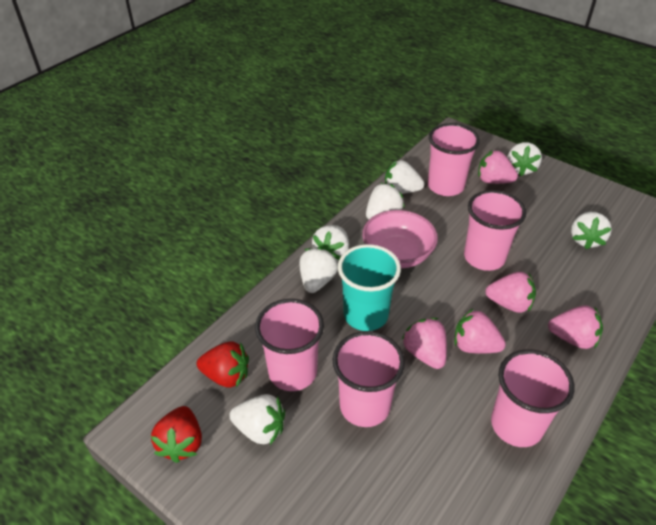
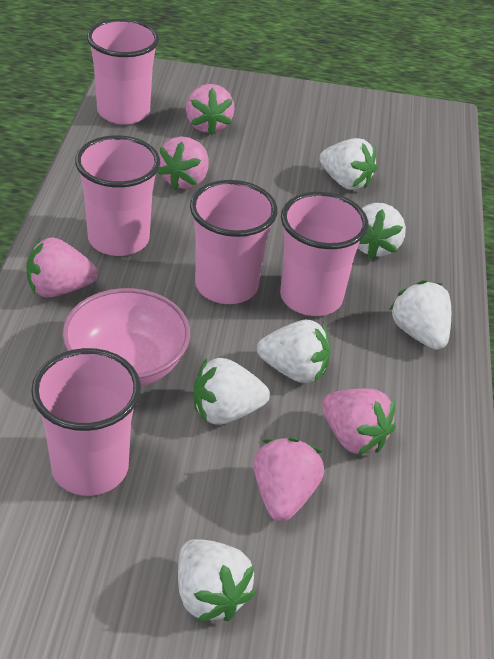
red strawberry: 2 -> 0
turquoise cup: 1 -> 0
white strawberry: 7 -> 6

